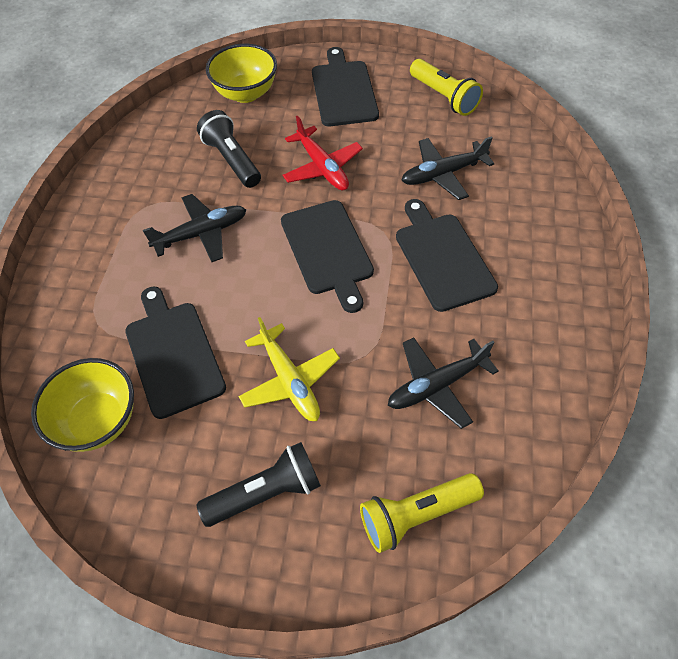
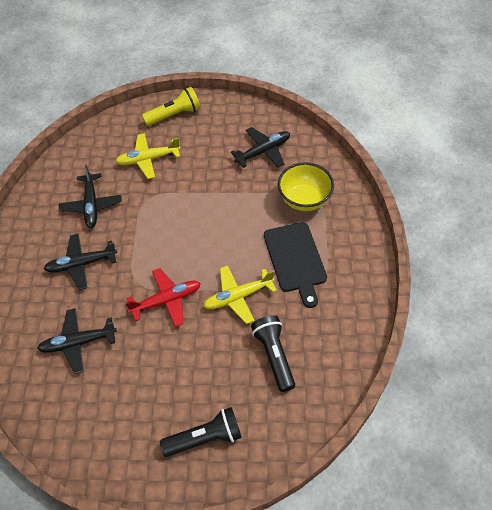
black cutting board: 4 -> 1
black plane: 3 -> 4
yellow bowl: 2 -> 1
yellow flashlight: 2 -> 1
yellow plane: 1 -> 2

